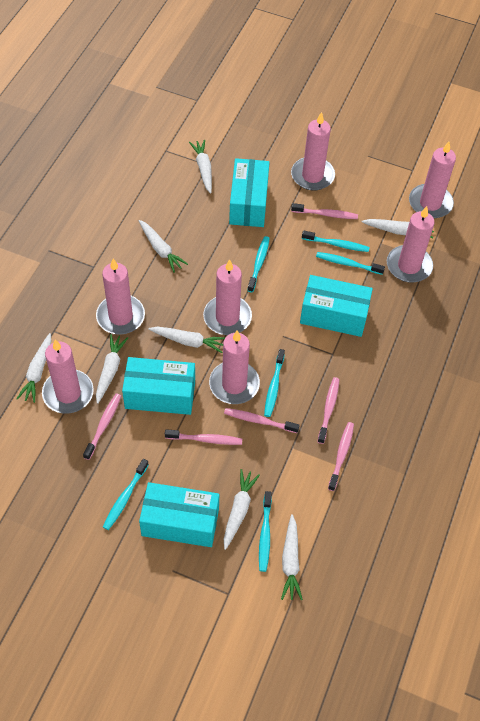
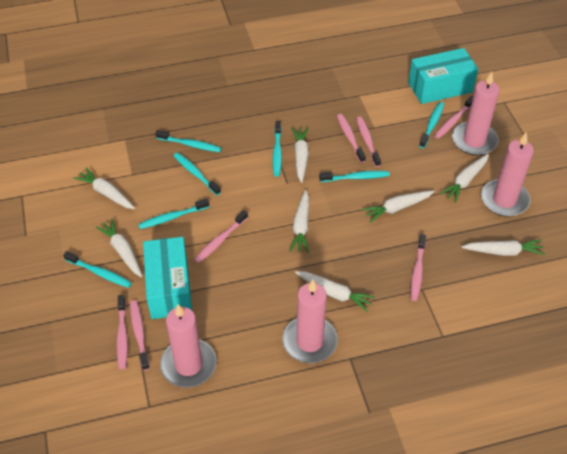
pink candle: 7 -> 4
pink toothbrush: 6 -> 7
turquoise box: 4 -> 2
turquoise toothbrush: 6 -> 7

